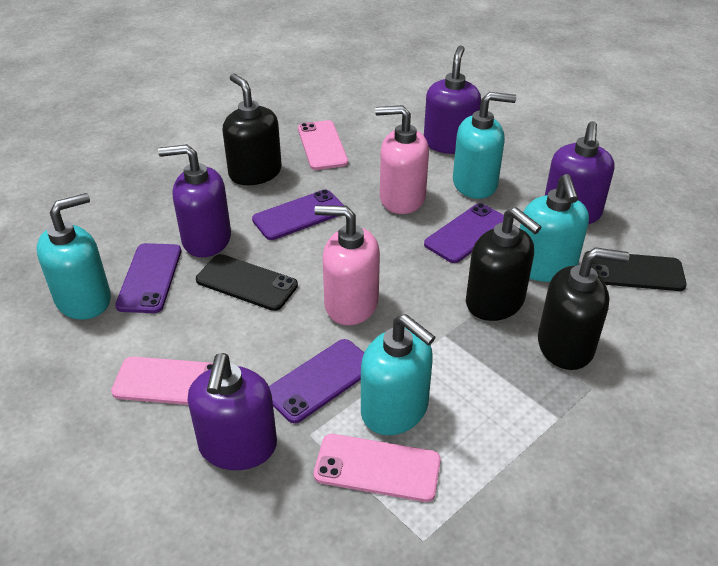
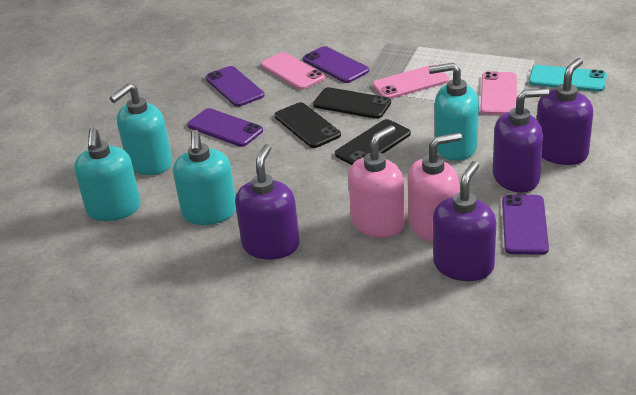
black phone: 2 -> 3
black soap dispenser: 3 -> 0
turquoise phone: 0 -> 1

